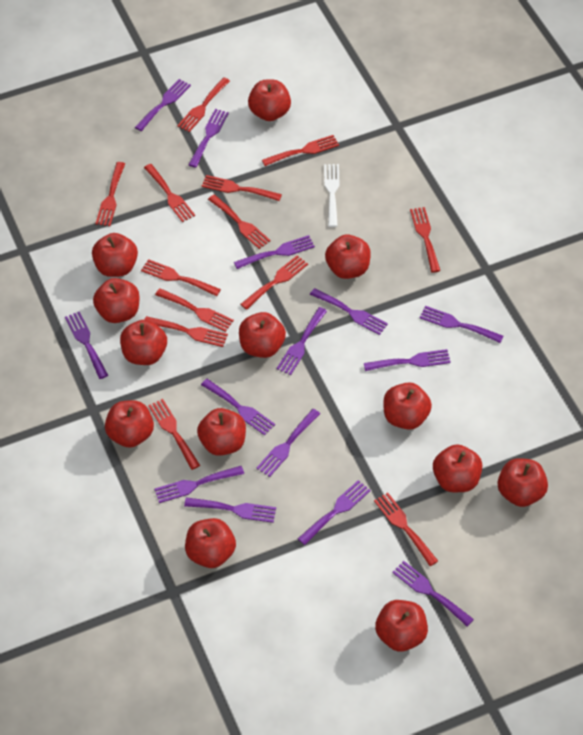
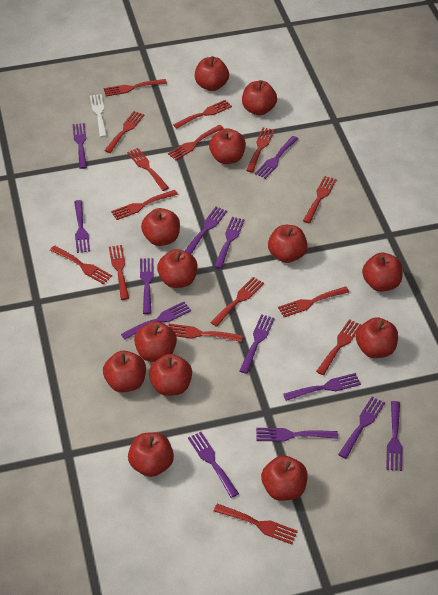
purple fork: 14 -> 13
red fork: 13 -> 15

